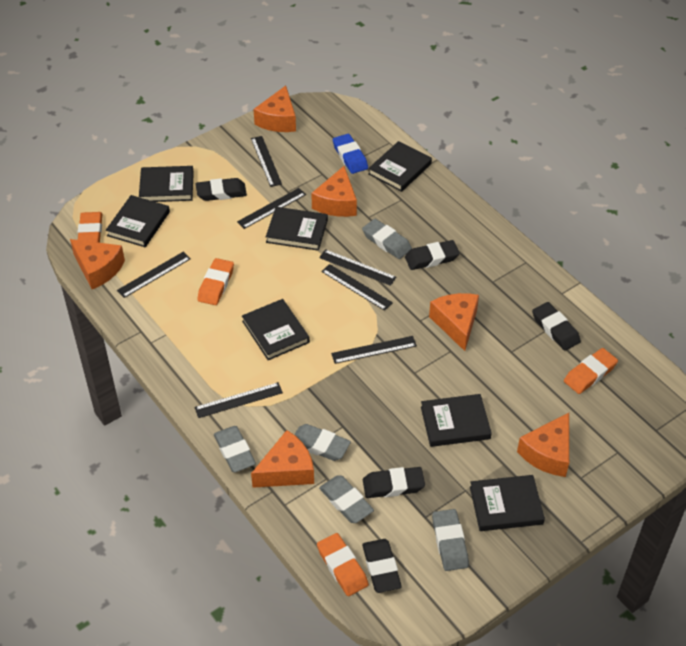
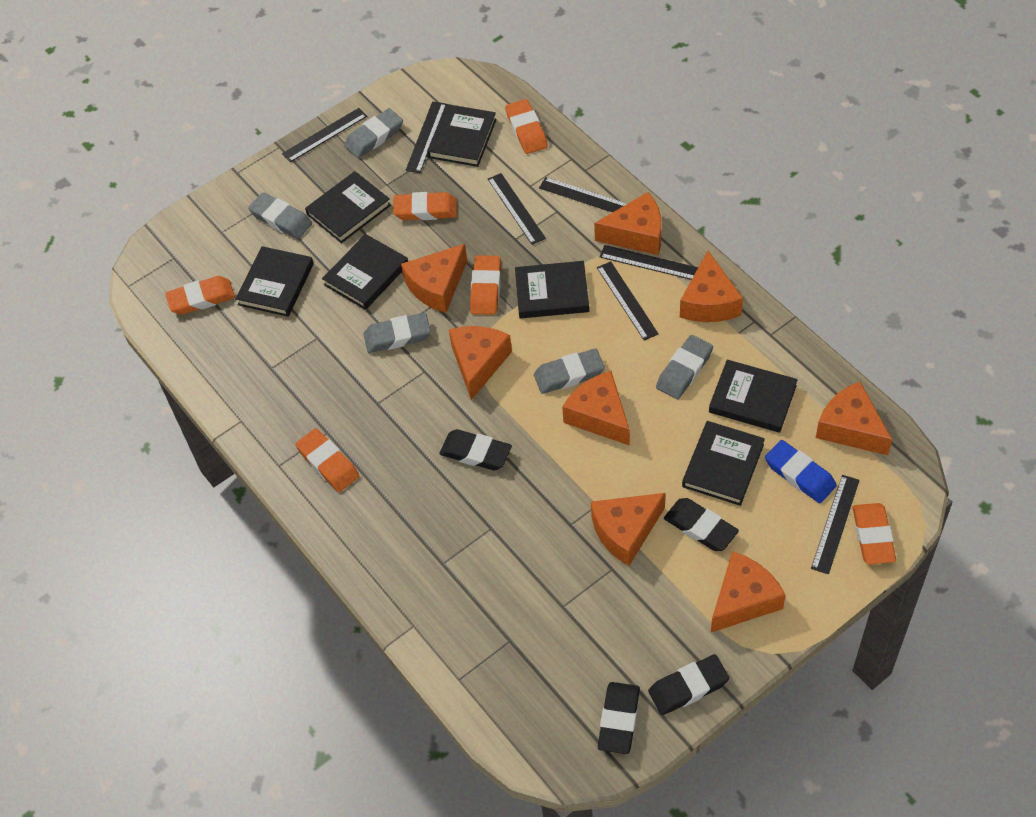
black eraser: 5 -> 4
orange cheese: 6 -> 8
orange eraser: 4 -> 6

